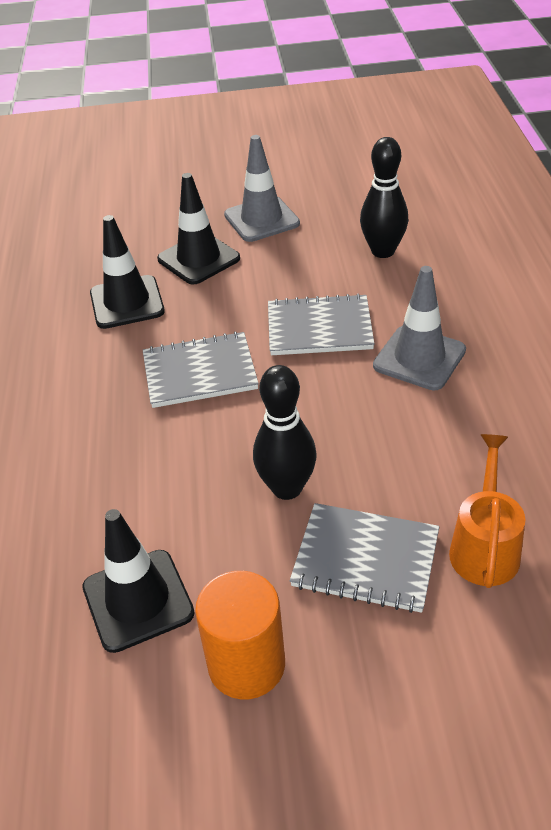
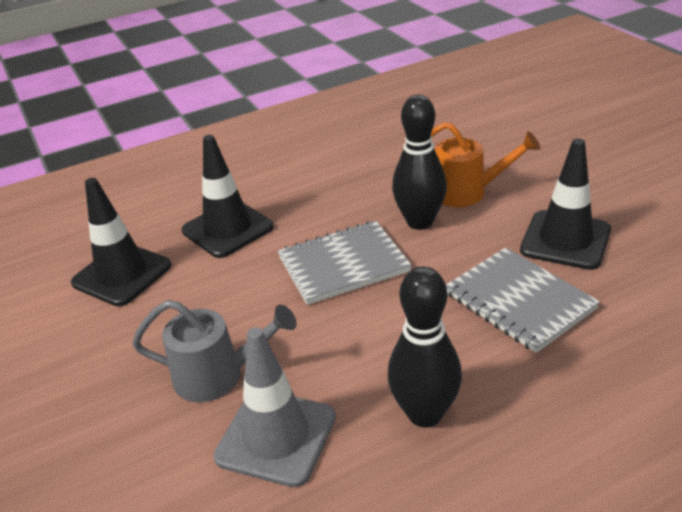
grey notebook: 3 -> 2
grey traffic cone: 2 -> 1
grey watering can: 0 -> 1
orange cylinder: 1 -> 0

